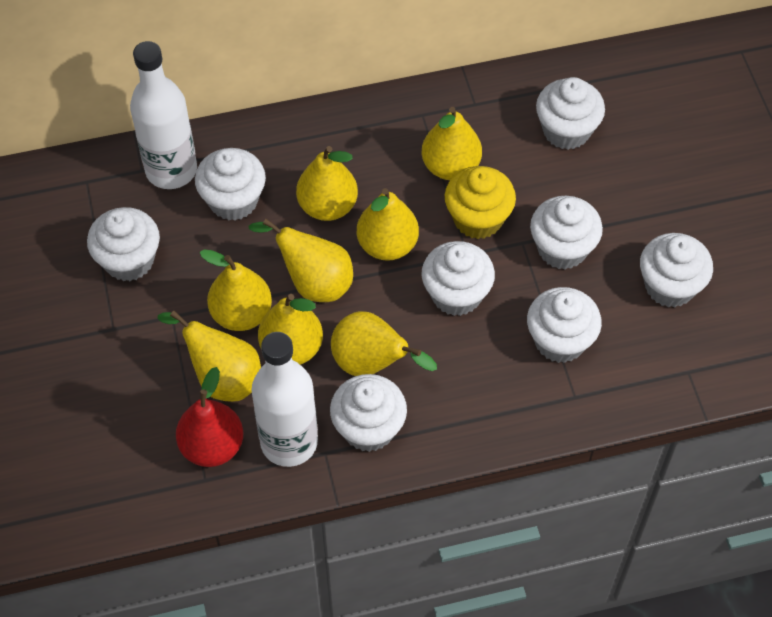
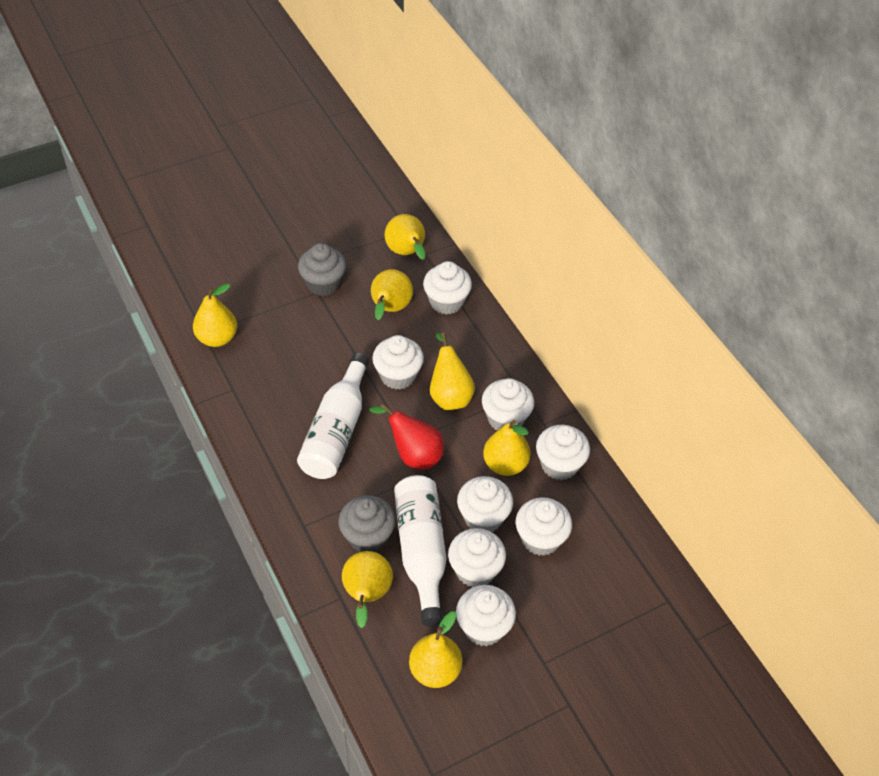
grey cupcake: 0 -> 2
yellow cupcake: 1 -> 0
yellow pear: 8 -> 7

